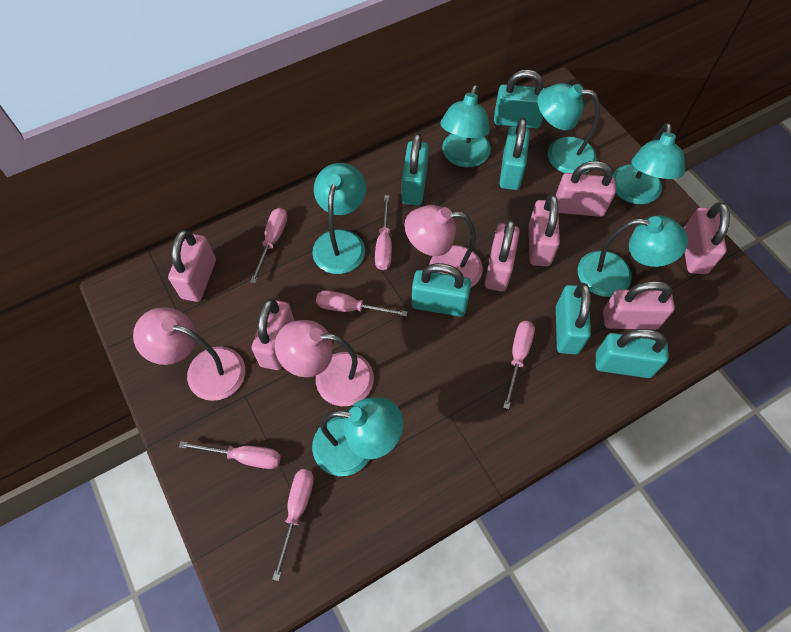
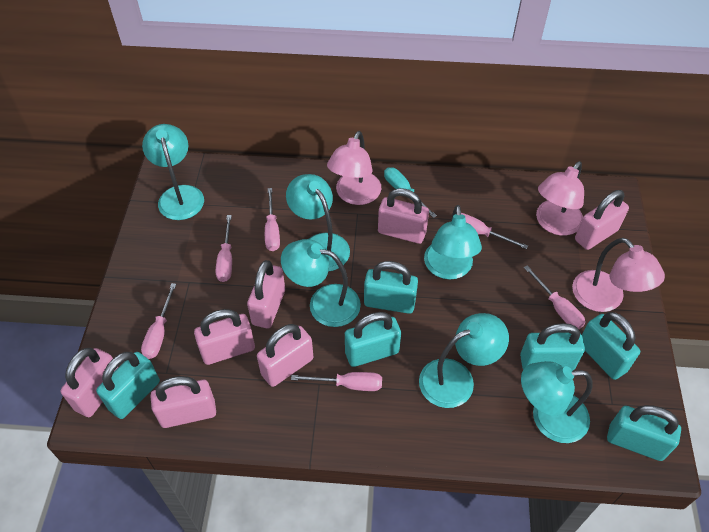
turquoise screwdriver: 0 -> 1

